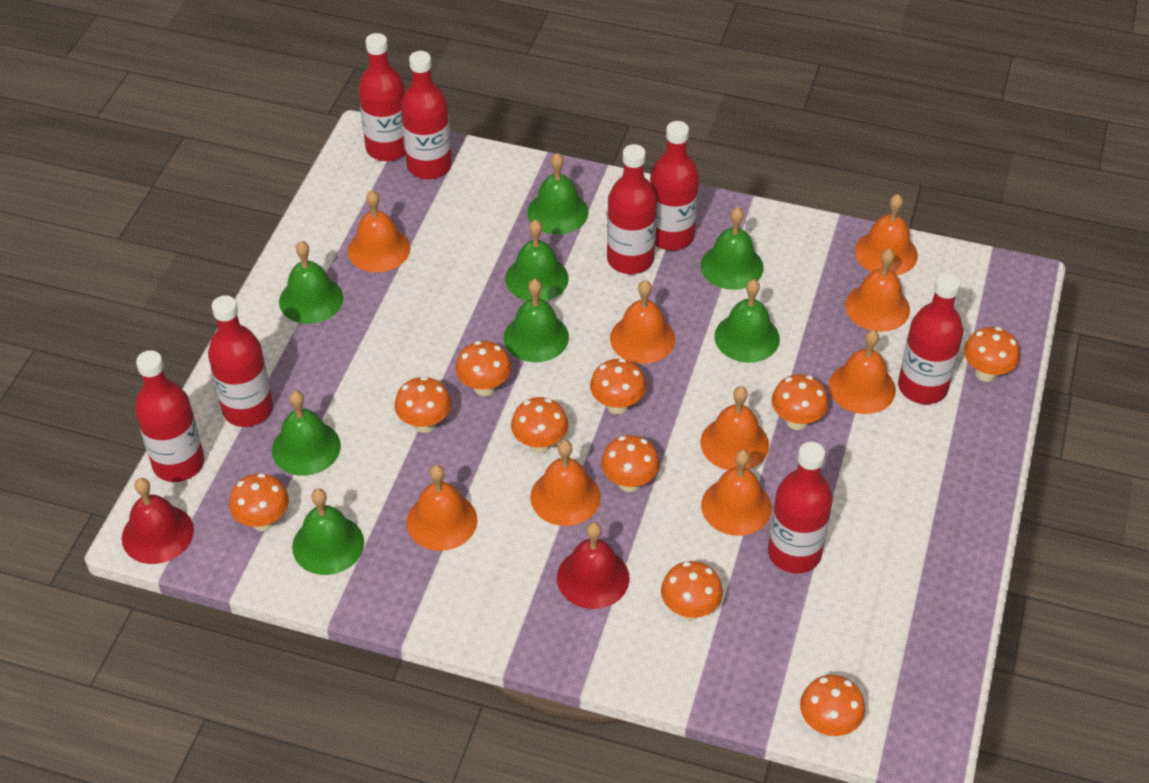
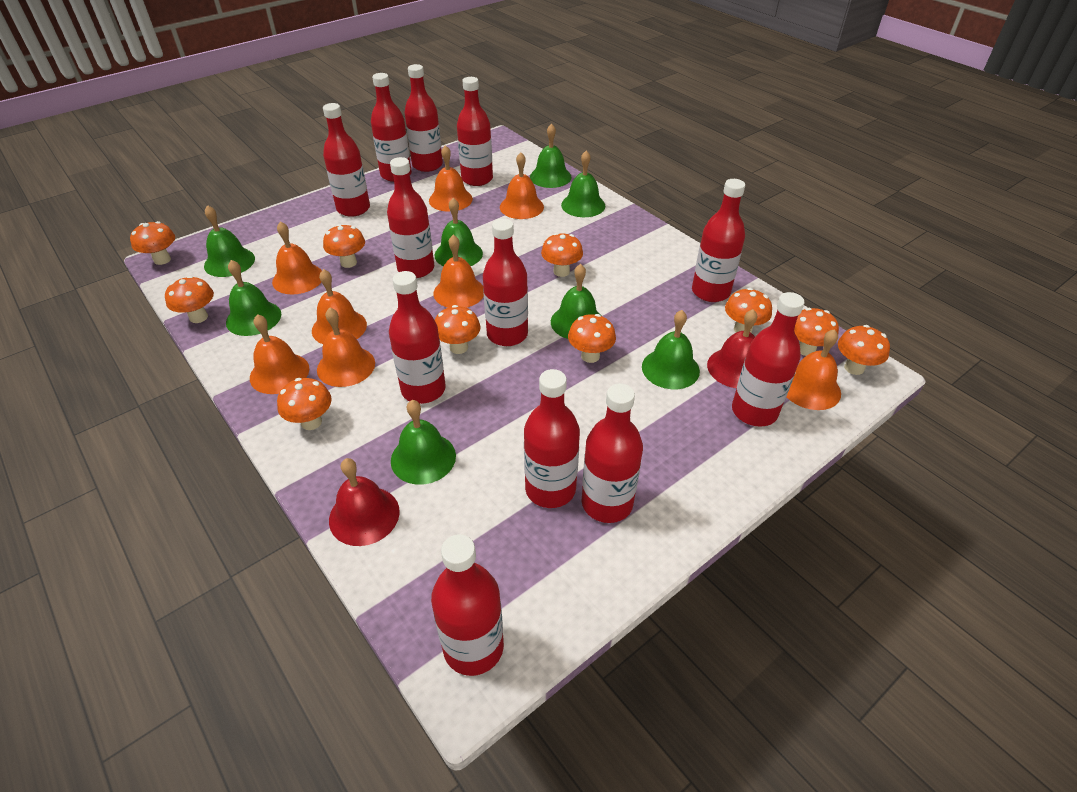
orange bell: 9 -> 8
red bottle: 8 -> 12

